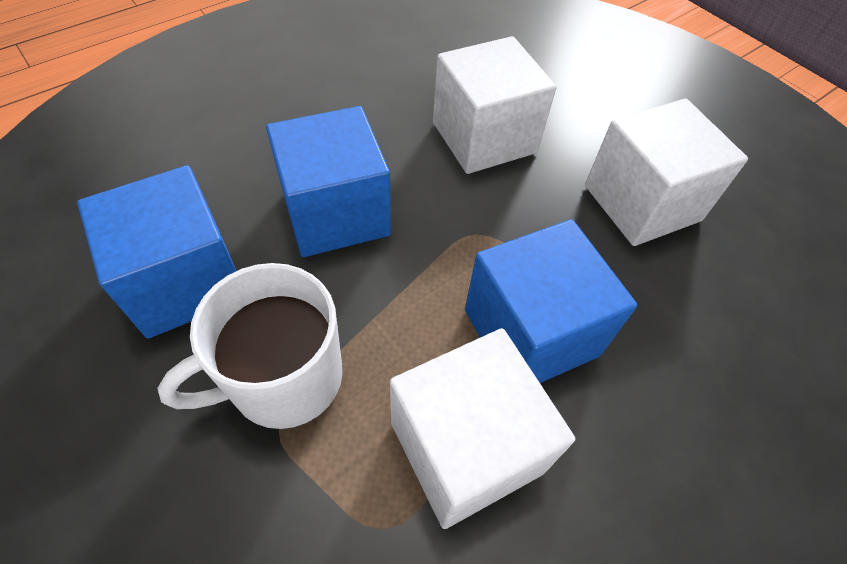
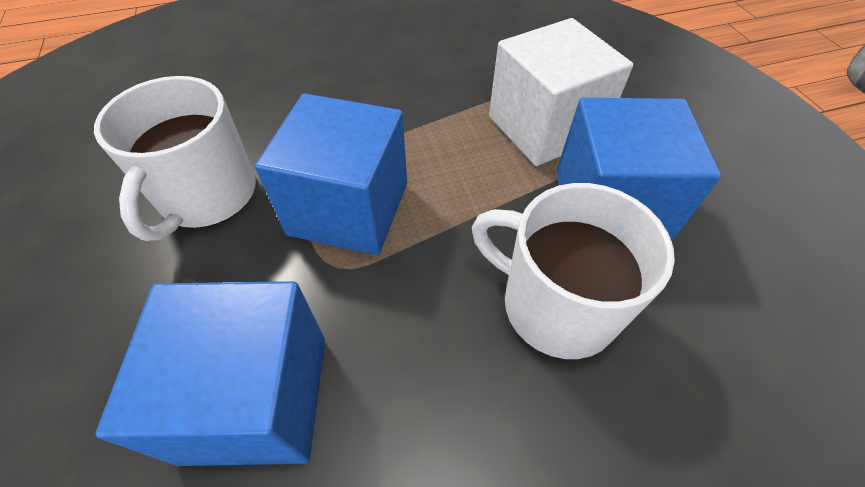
white cube: 3 -> 1
white mug: 1 -> 2

